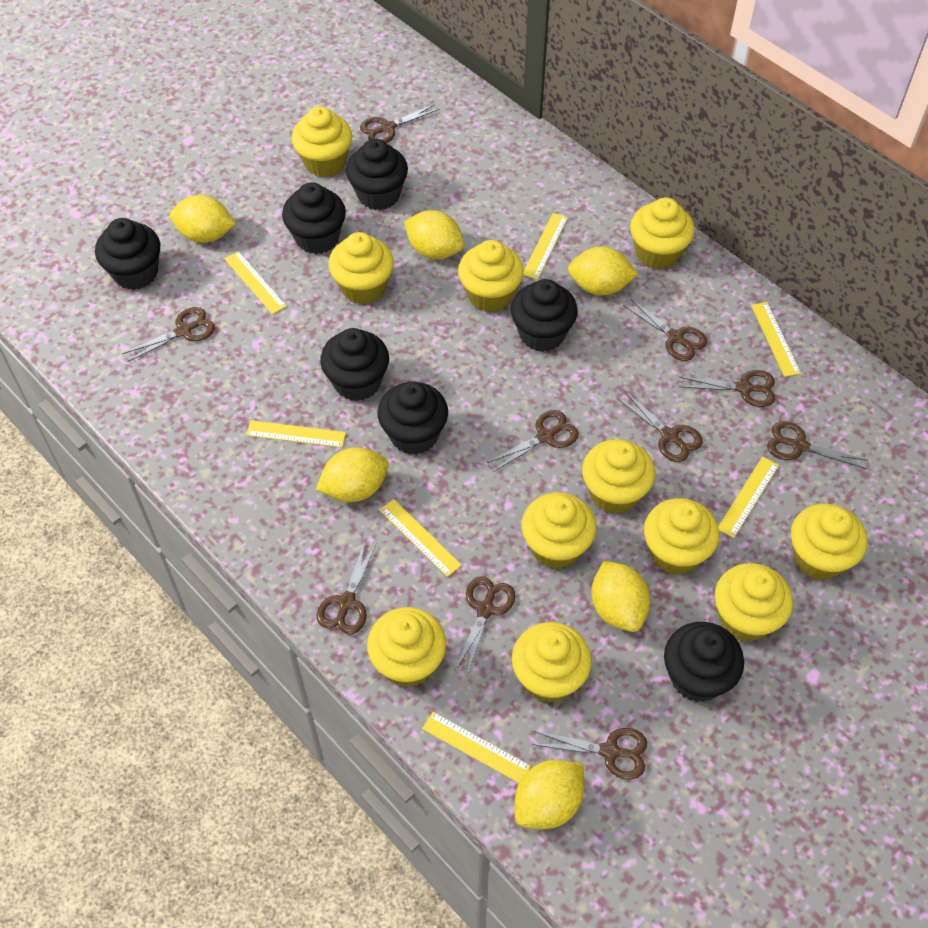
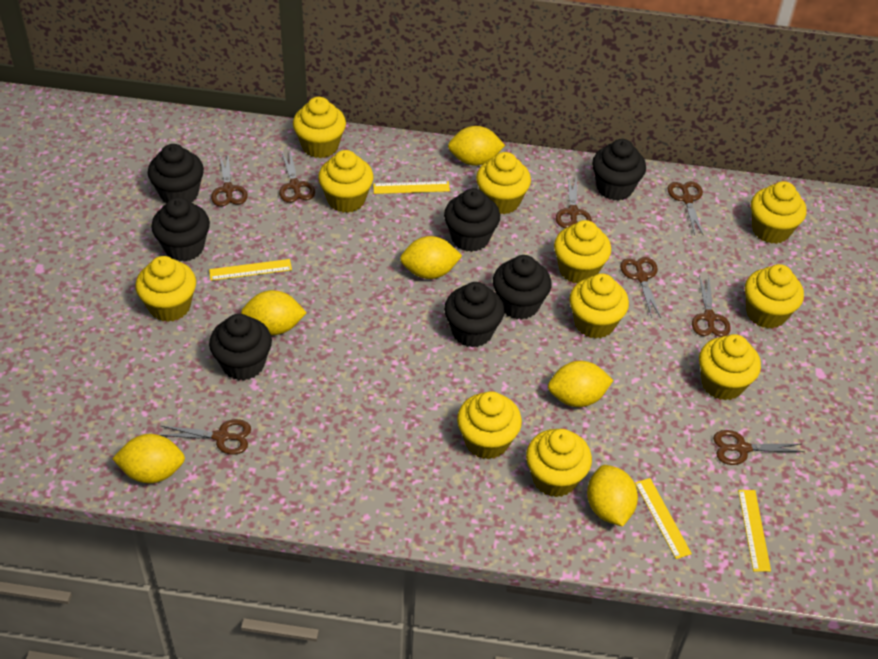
brown scissors: 10 -> 8
yellow ruler: 7 -> 4

